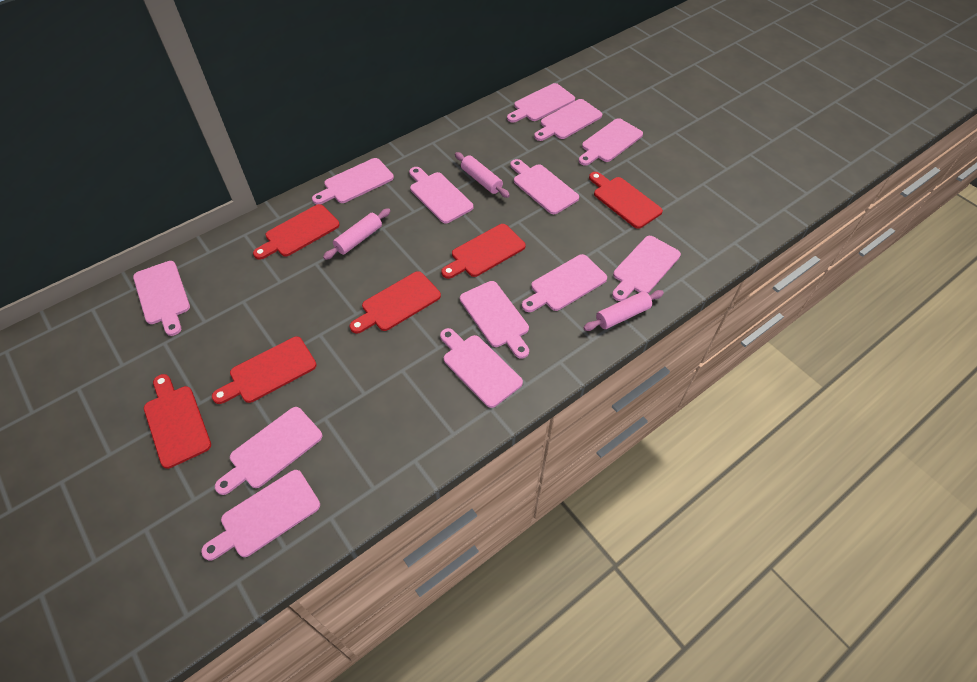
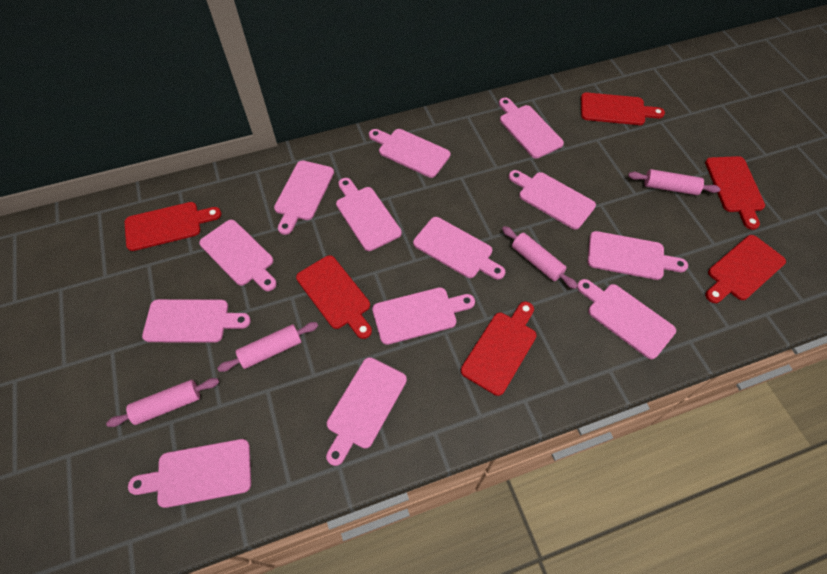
pink rolling pin: 3 -> 4

